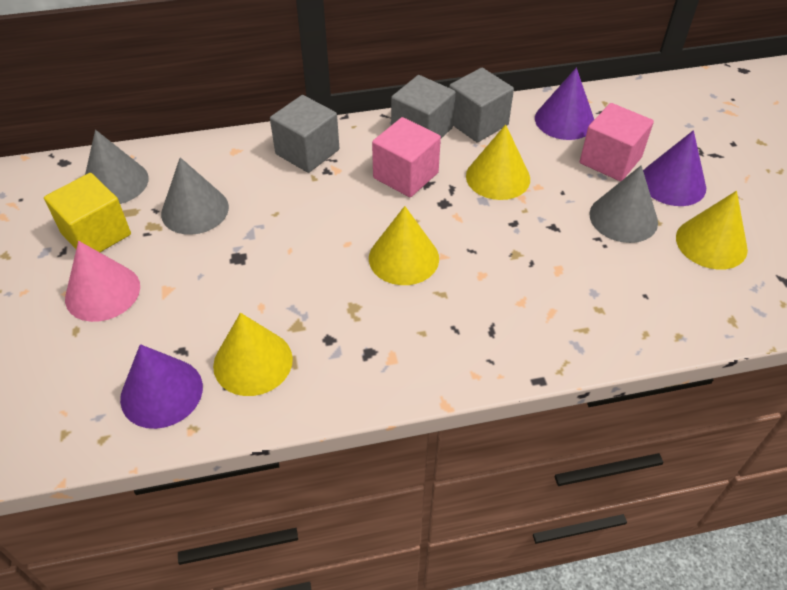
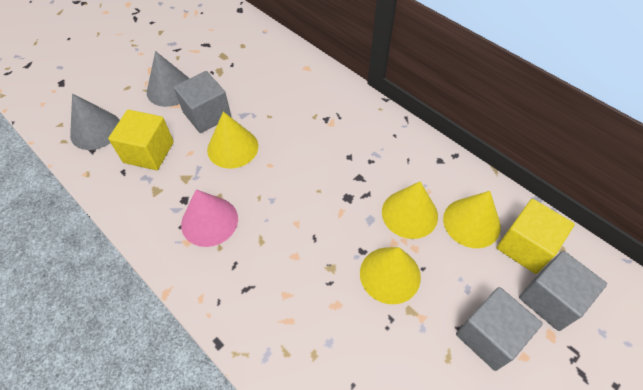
grey cone: 3 -> 2
pink cube: 2 -> 0
purple cone: 3 -> 0
yellow cube: 1 -> 2

